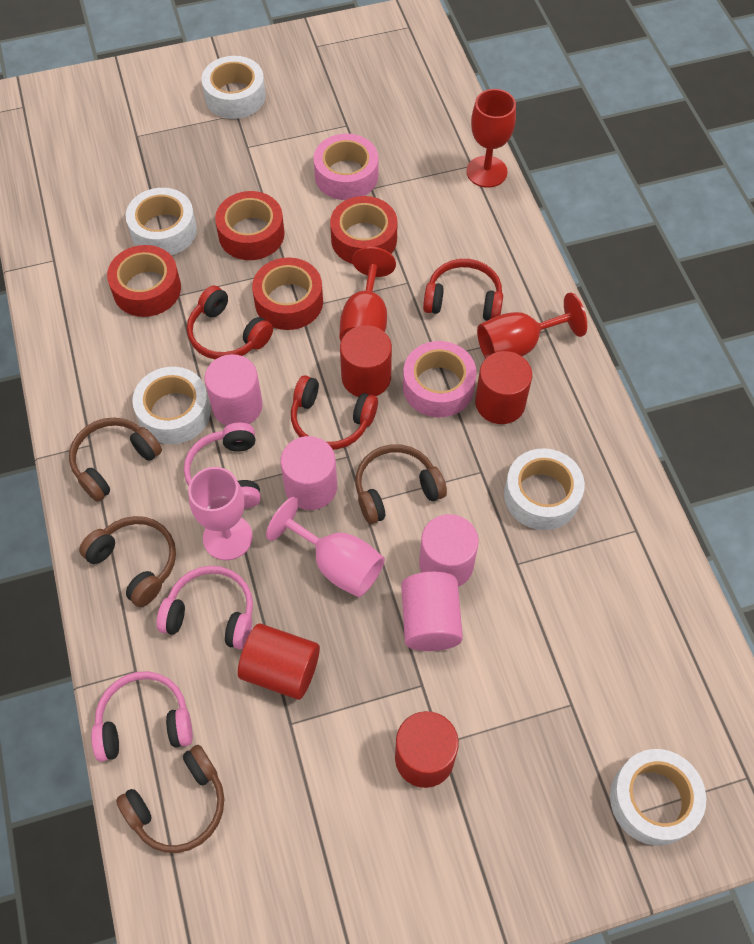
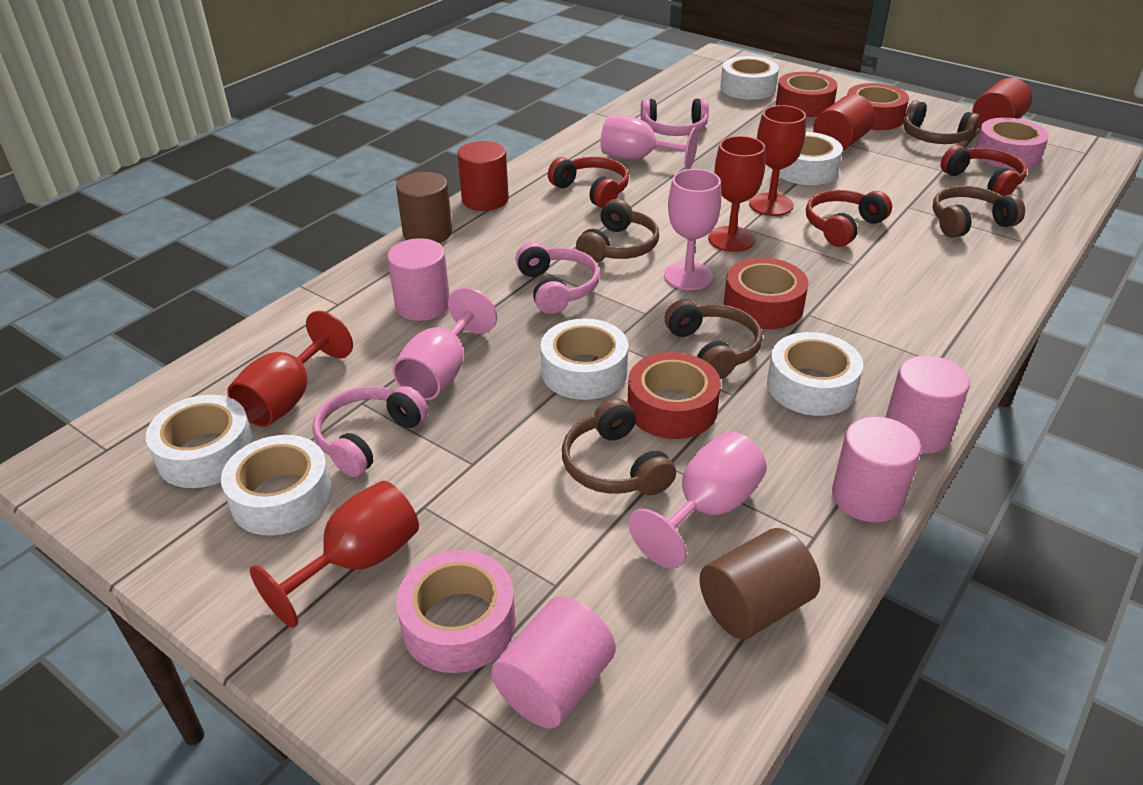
brown cylinder: 0 -> 2
brown headphones: 4 -> 5
pink goblet: 2 -> 4
red cylinder: 4 -> 3
red goblet: 3 -> 4
white tape: 5 -> 6

